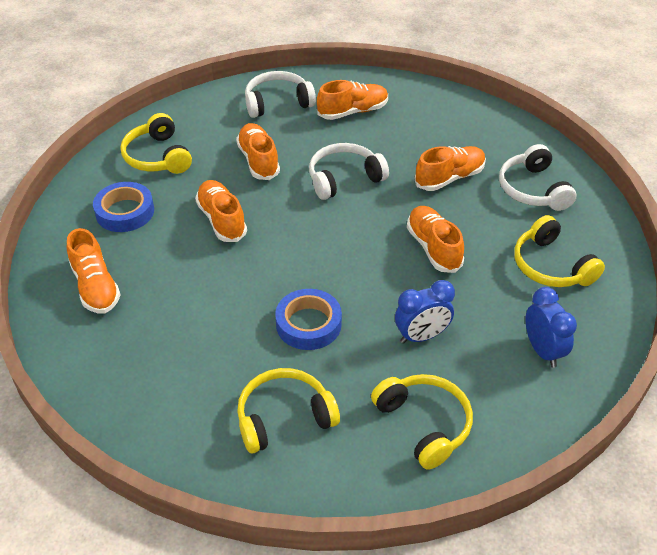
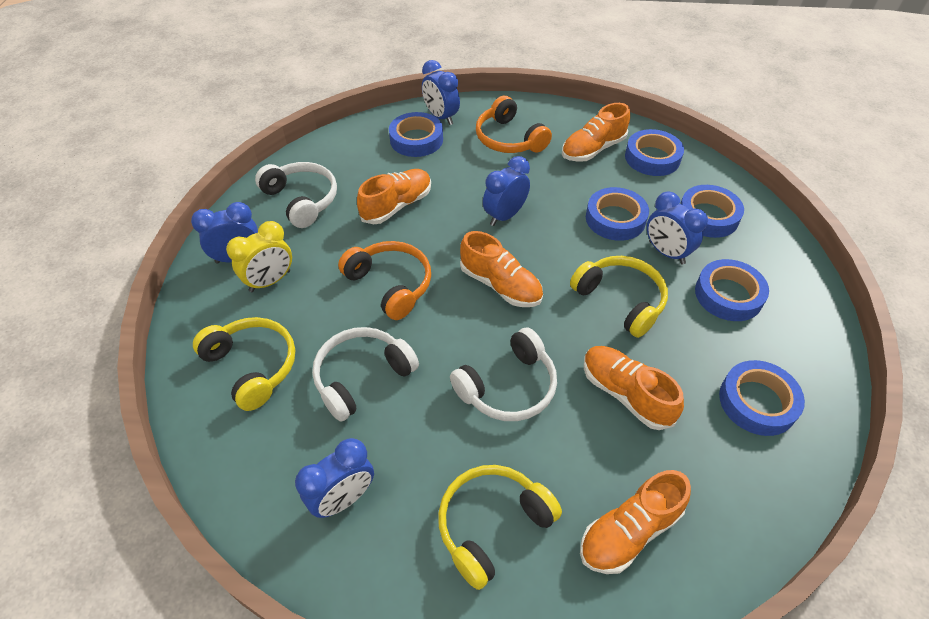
blue clock: 2 -> 5
blue tape: 2 -> 6
orange headphones: 0 -> 2
orange shoe: 6 -> 5
yellow clock: 0 -> 1
yellow headphones: 4 -> 3

